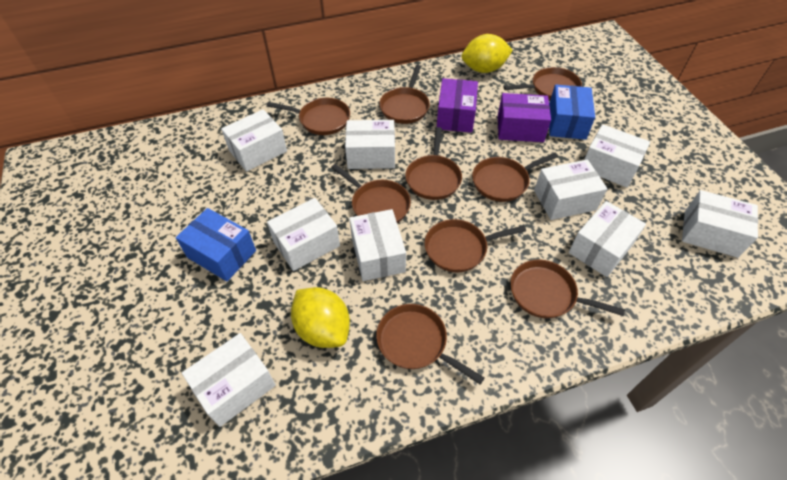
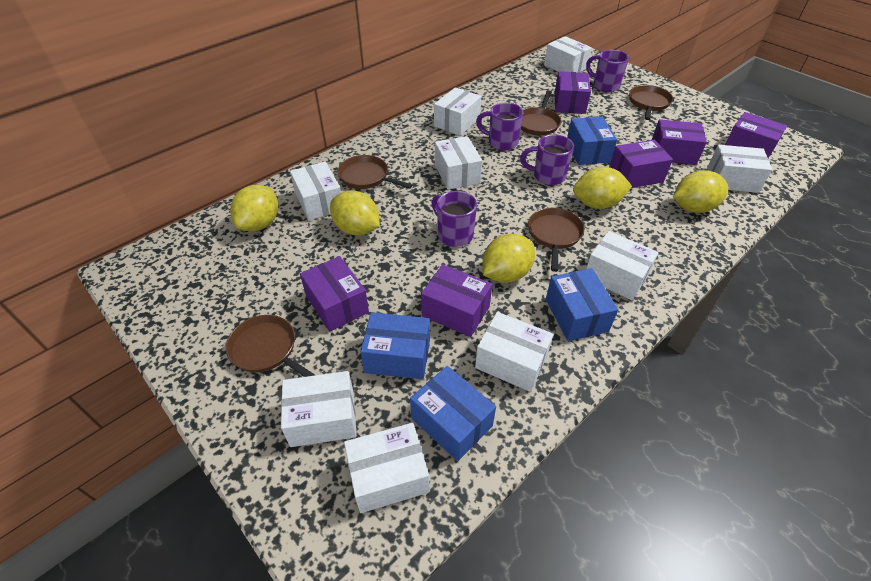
blue box: 2 -> 4
brown pan: 9 -> 5
purple box: 2 -> 6
purple mug: 0 -> 4
yellow lemon: 2 -> 5

